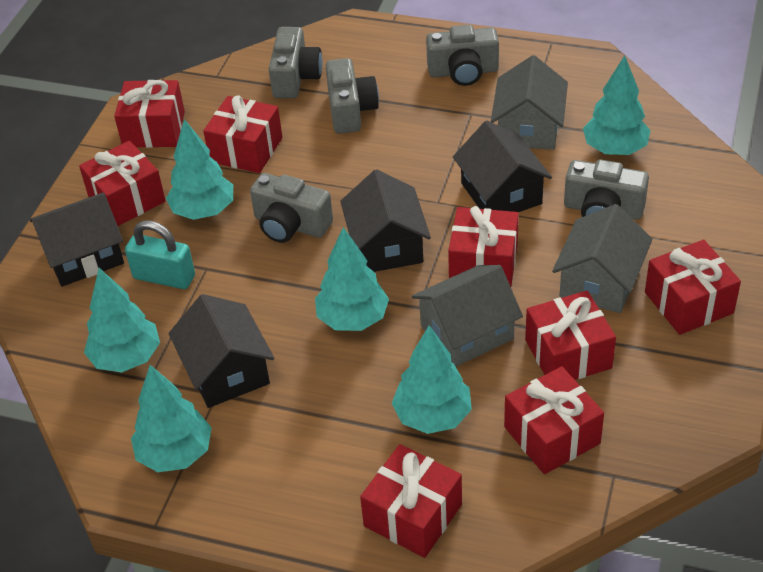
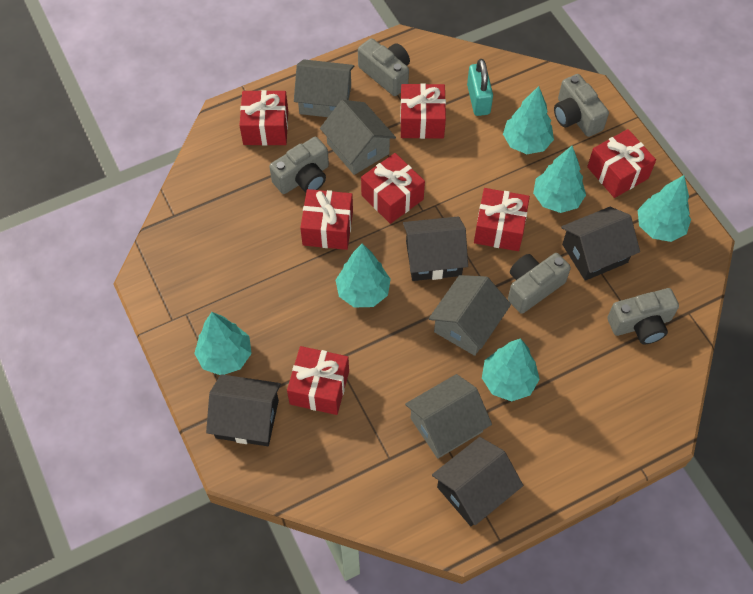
grey house: 3 -> 4
red gift: 8 -> 7

